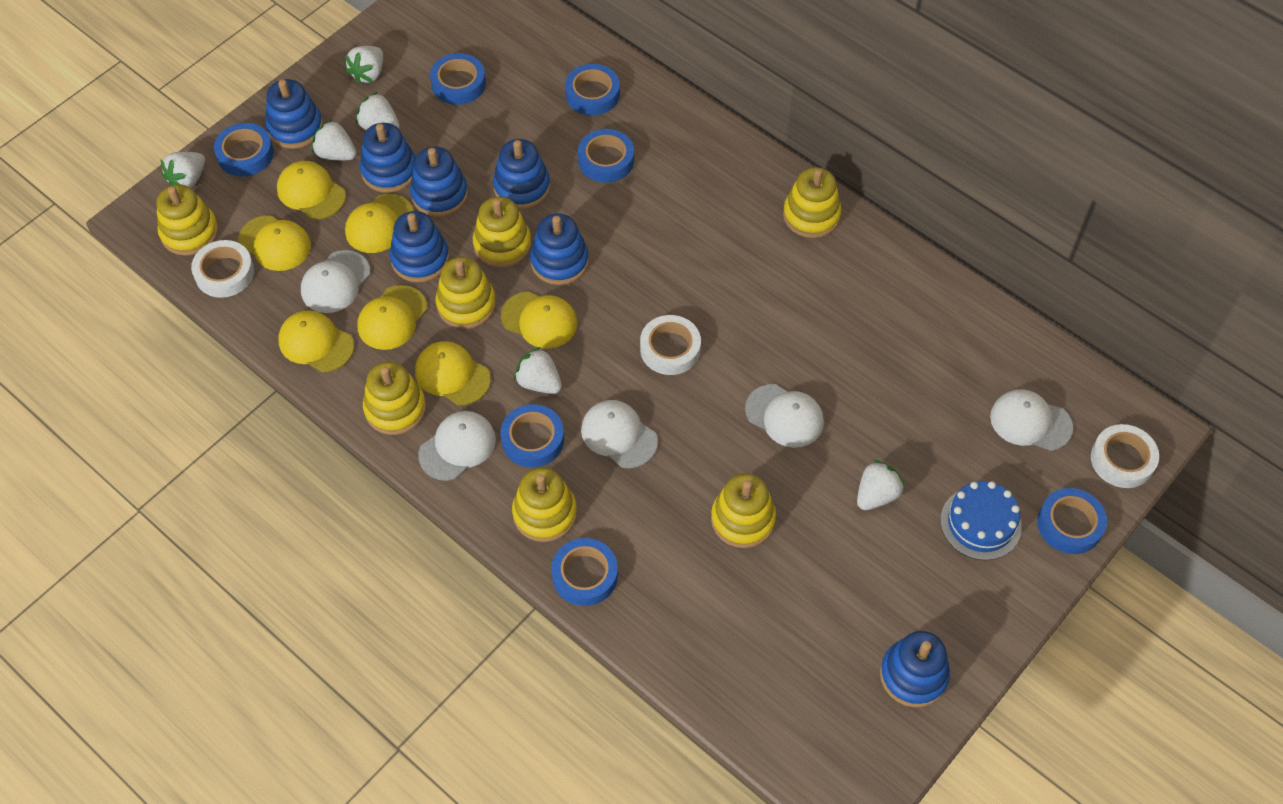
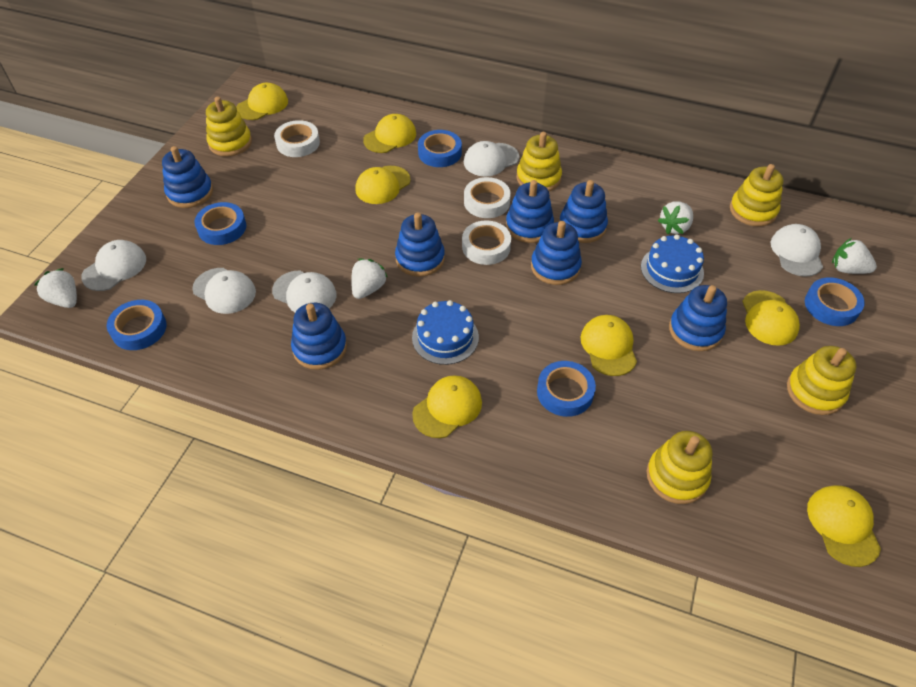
blue cake: 1 -> 2
blue tape: 7 -> 5
white strawberry: 6 -> 4
yellow stacking toy: 7 -> 5

